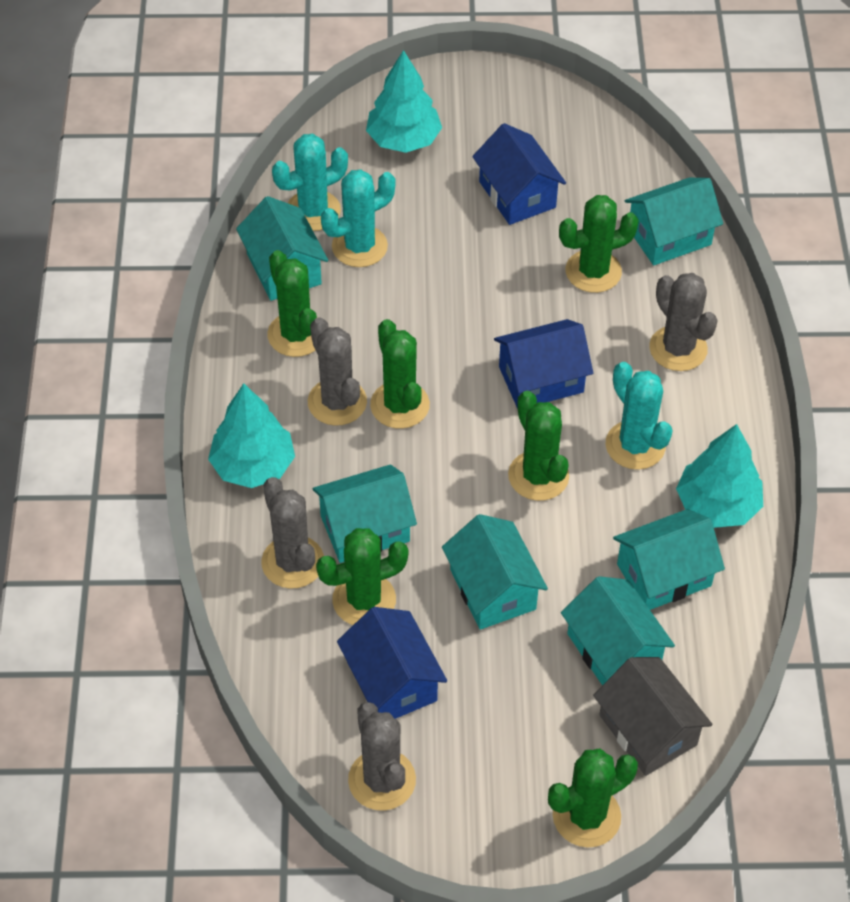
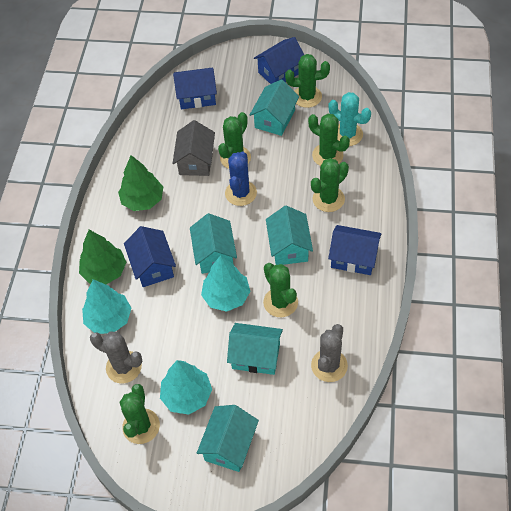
blue cactus: 0 -> 1
blue house: 3 -> 4
green tree: 0 -> 2
grey cactus: 4 -> 2
turquoise cactus: 3 -> 1
turquoise house: 6 -> 5

